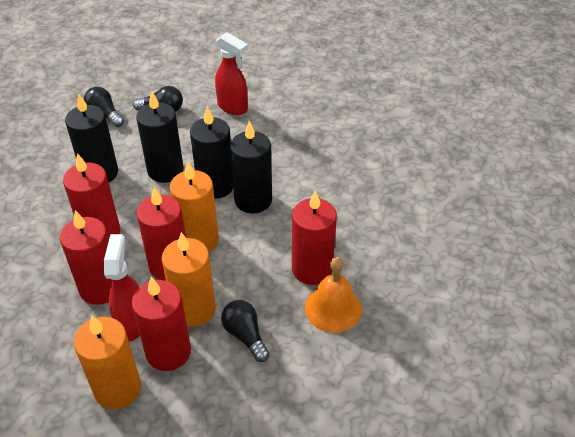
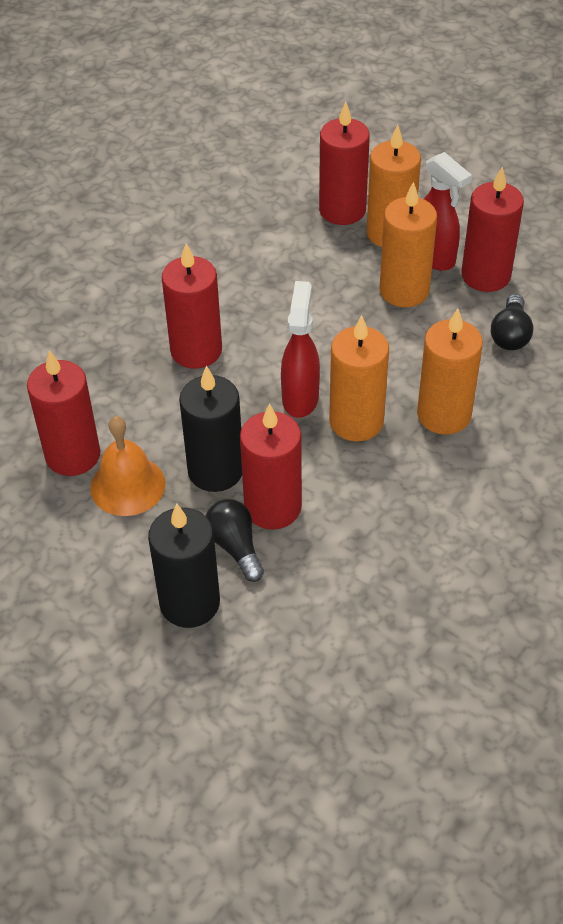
black candle: 4 -> 2
black light bulb: 3 -> 2
orange candle: 3 -> 4

